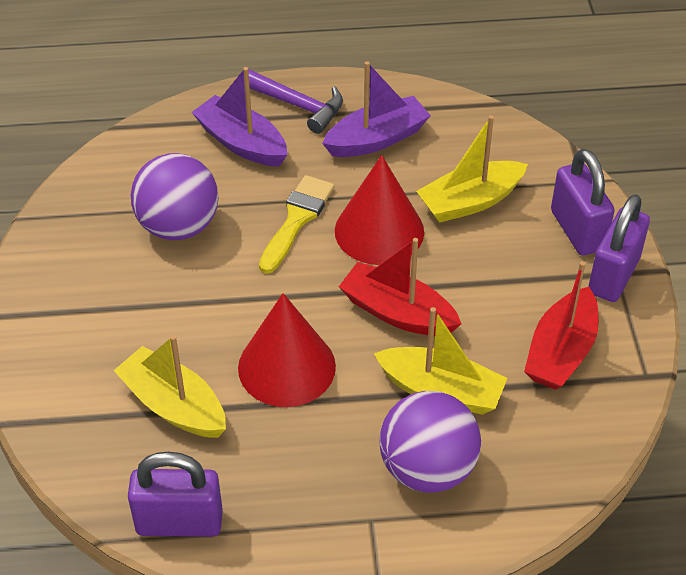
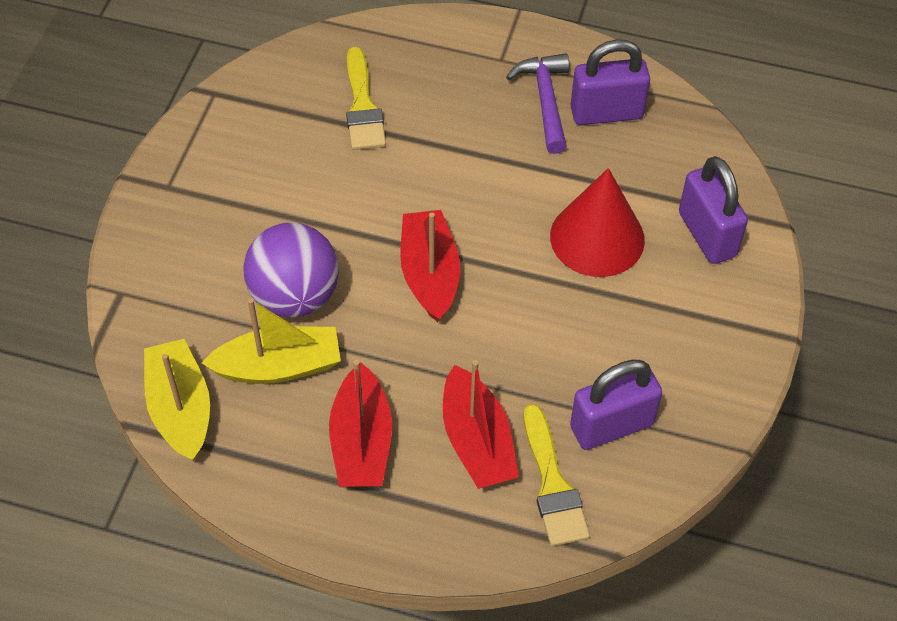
purple ball: 2 -> 1
purple boat: 2 -> 0
red boat: 2 -> 3
red cone: 2 -> 1
yellow boat: 3 -> 2
yellow brush: 1 -> 2

